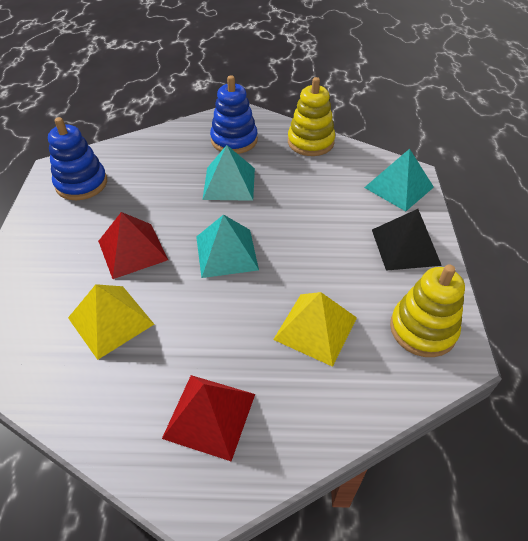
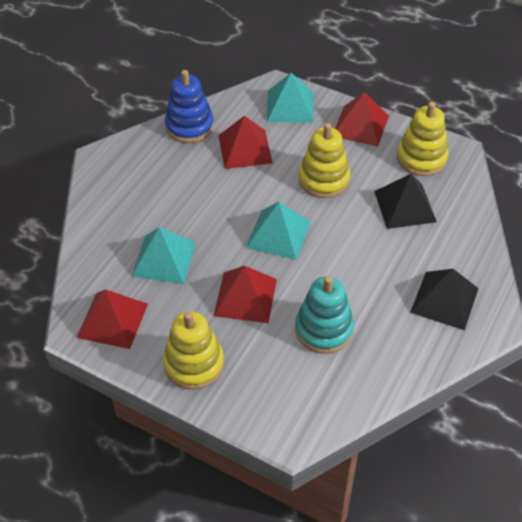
black pyramid: 1 -> 2
blue stacking toy: 2 -> 1
red pyramid: 2 -> 4
turquoise stacking toy: 0 -> 1
yellow pyramid: 2 -> 0
yellow stacking toy: 2 -> 3

